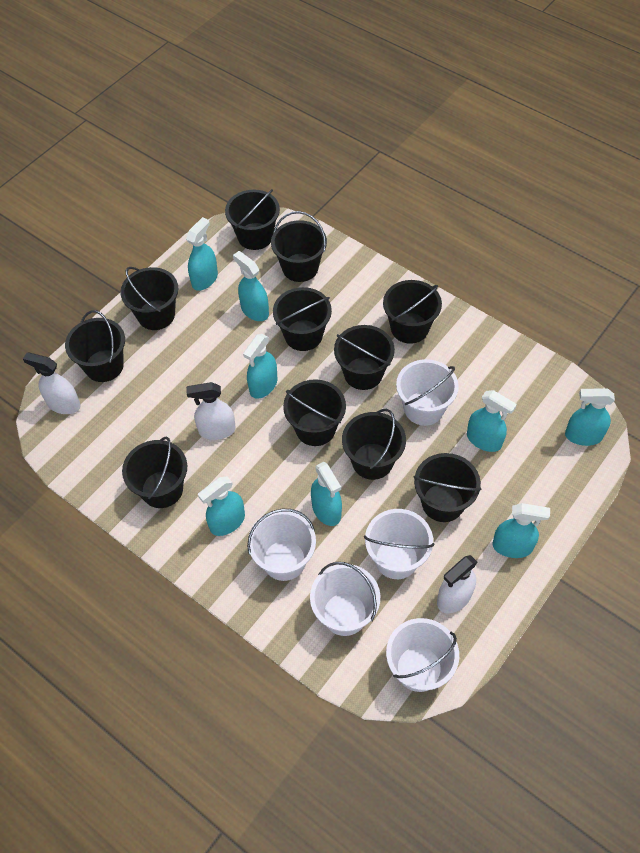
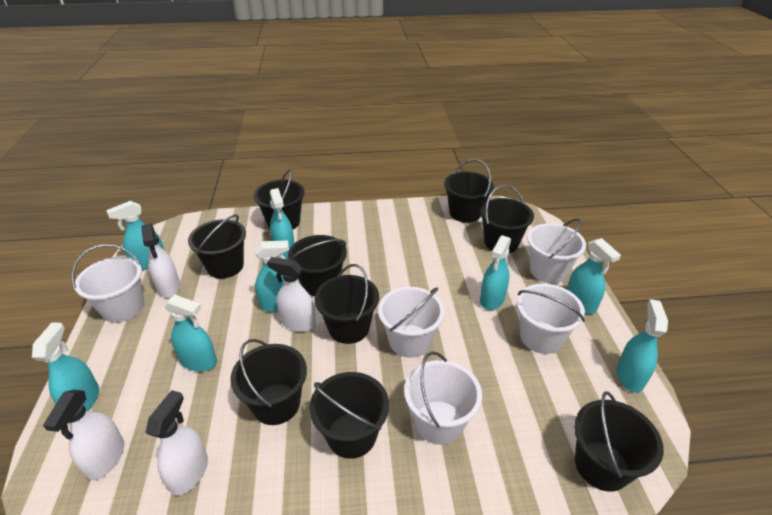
black bucket: 11 -> 9
white spray bottle: 3 -> 4

